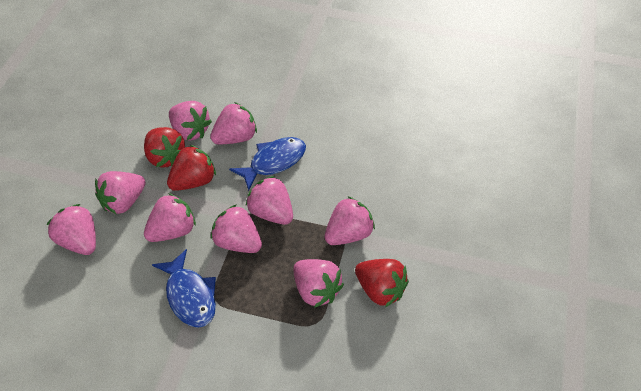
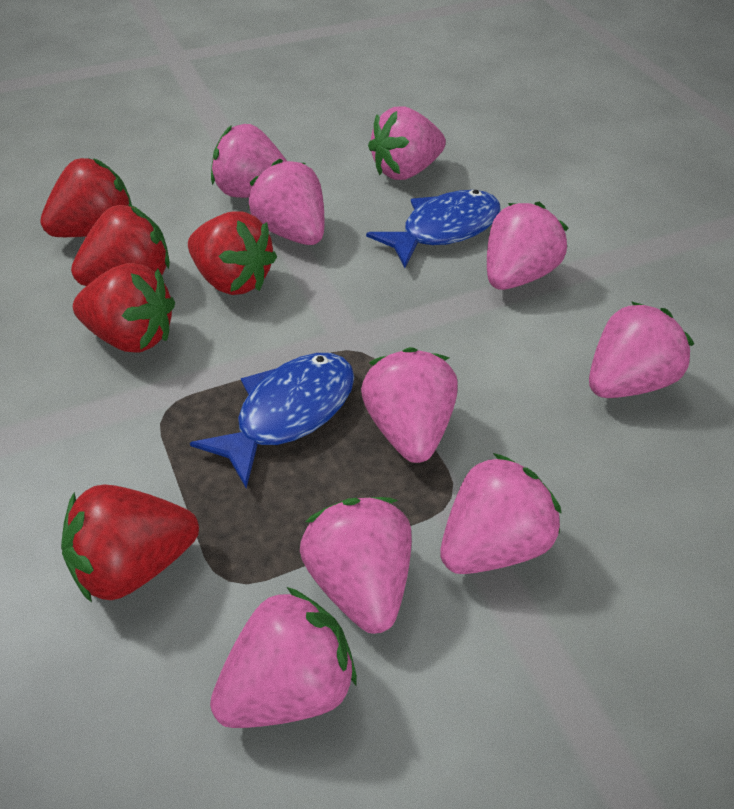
red strawberry: 3 -> 5

